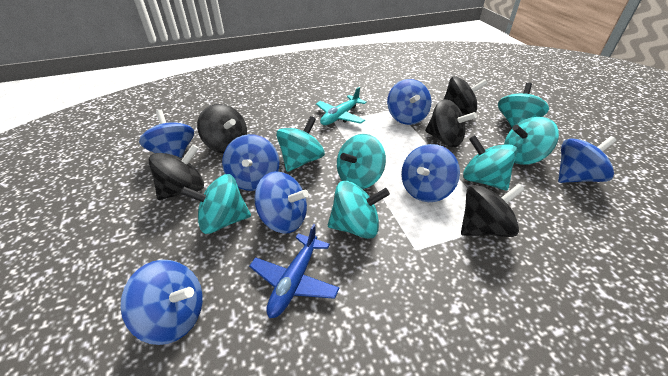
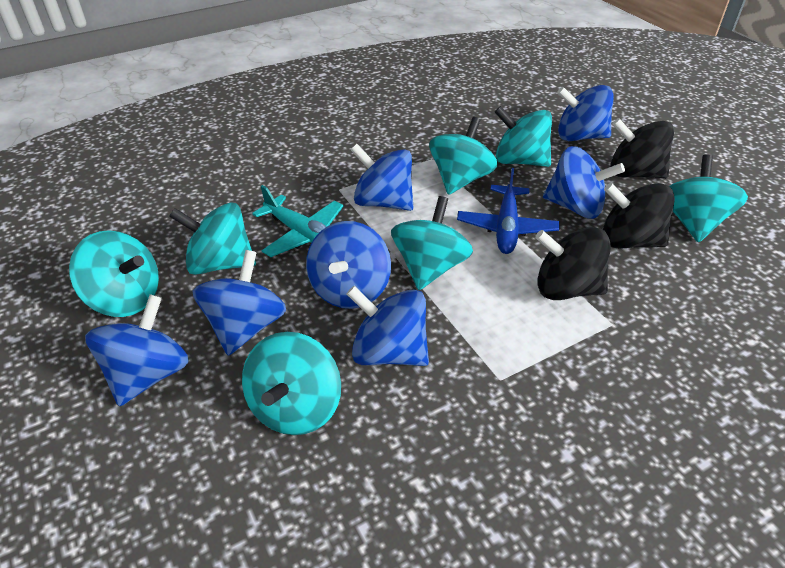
black spinning top: 5 -> 3

